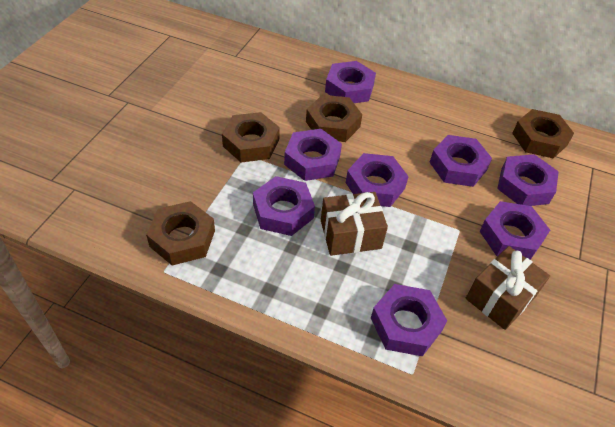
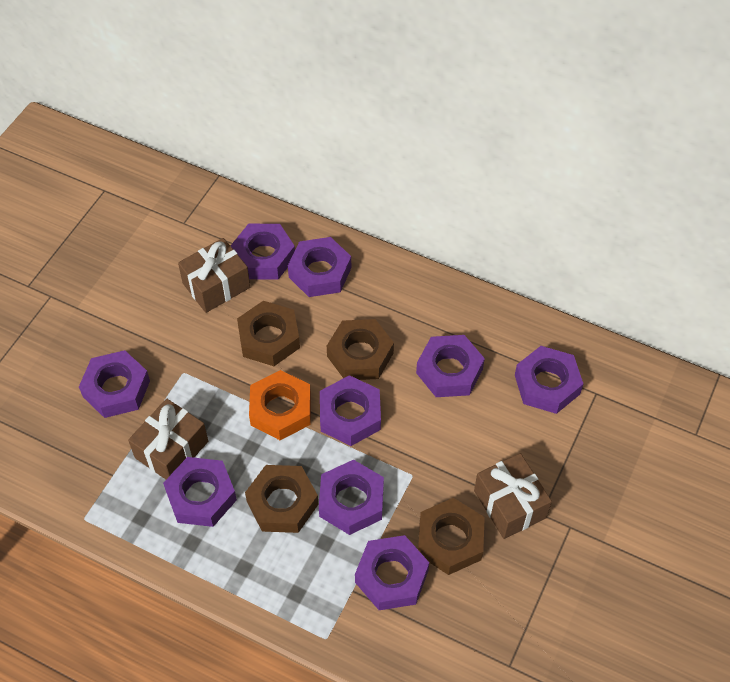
brown gift: 2 -> 3
orange nut: 0 -> 1
purple nut: 8 -> 9

